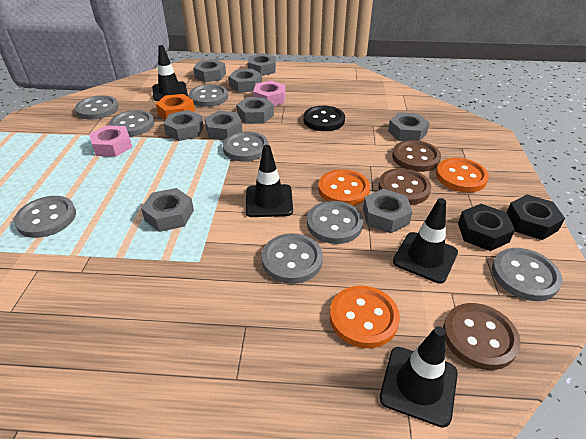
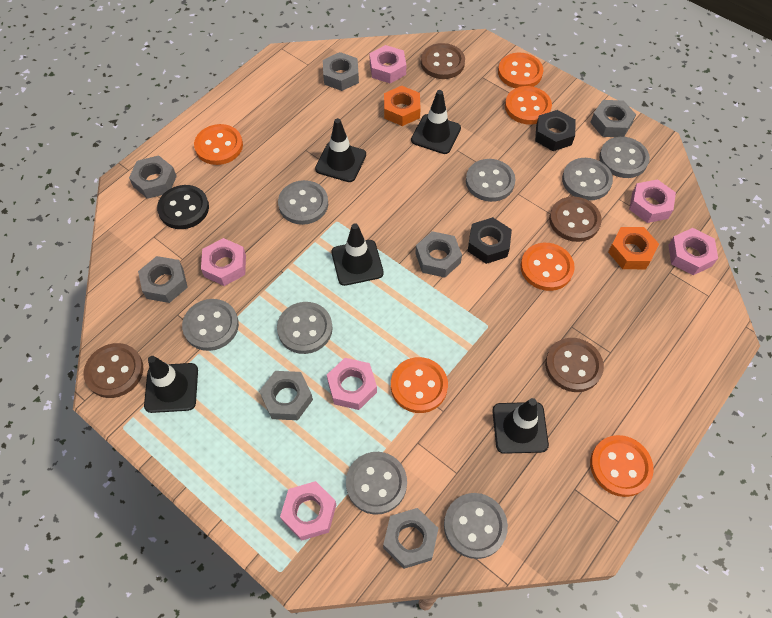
black traffic cone: 4 -> 5
brown button: 3 -> 4
grey nut: 9 -> 7
orange button: 3 -> 6
orange nut: 1 -> 2
pink nut: 2 -> 6

